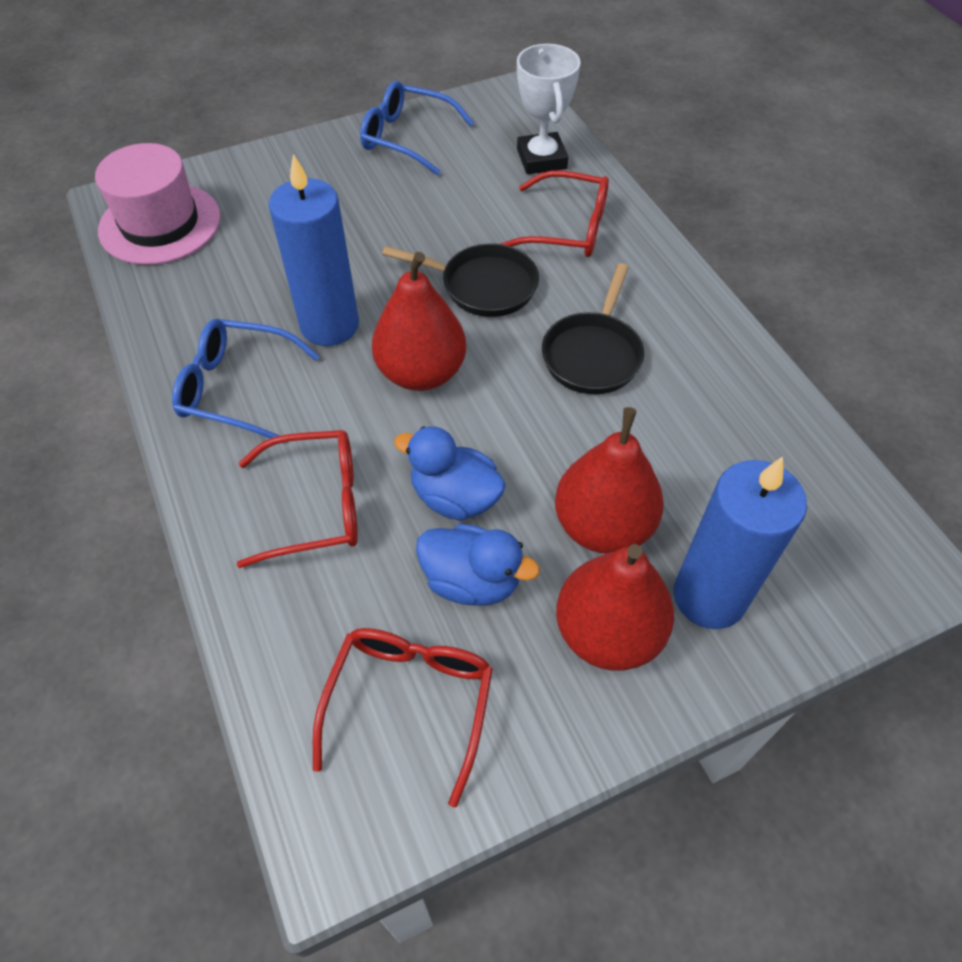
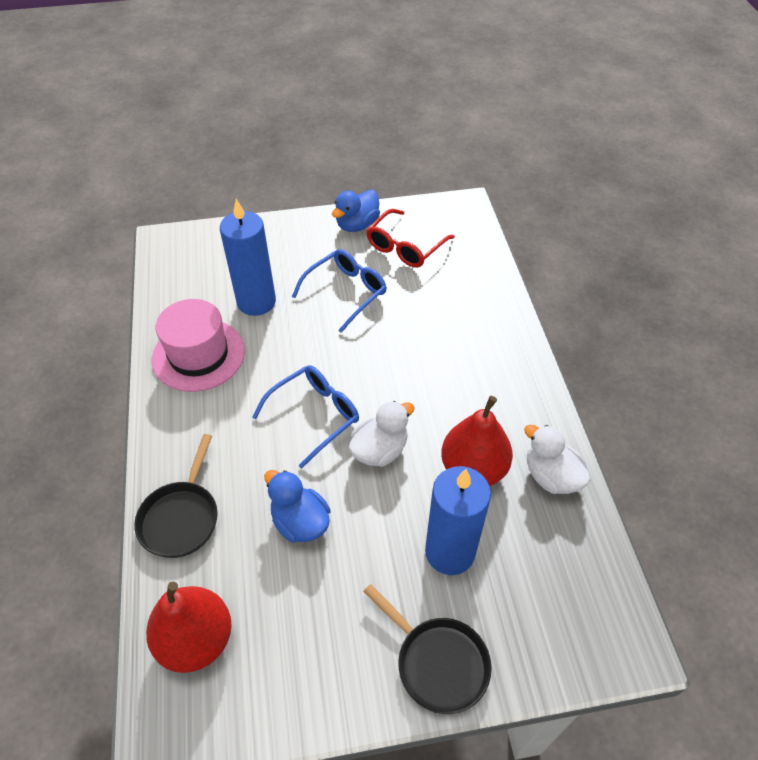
red glasses: 3 -> 1
red pear: 3 -> 2
white duck: 0 -> 2
white trophy: 1 -> 0

